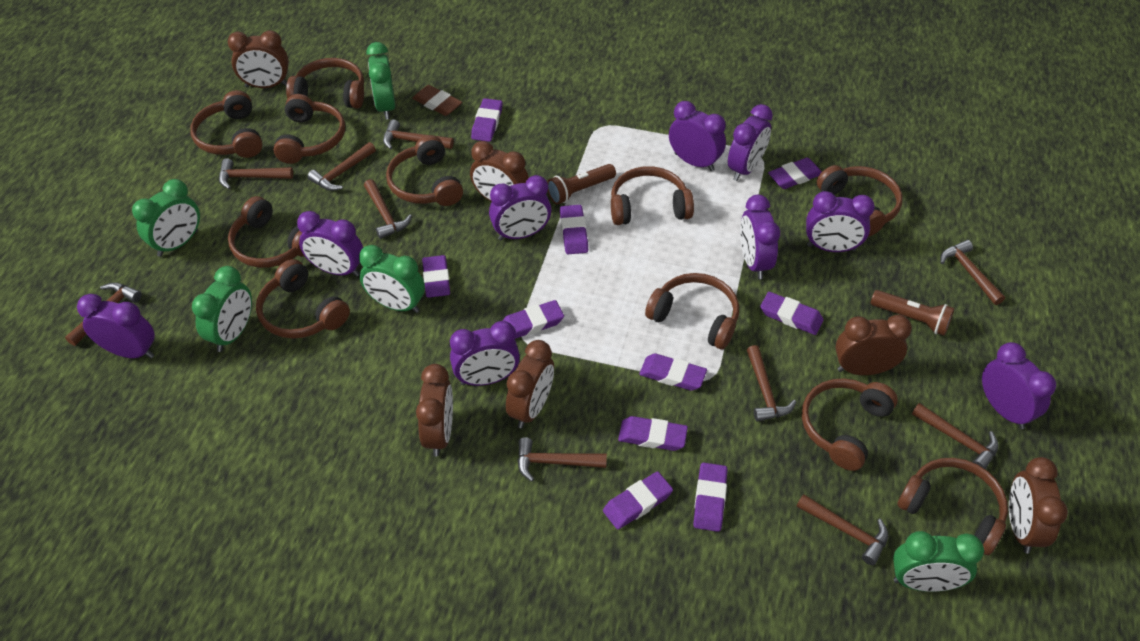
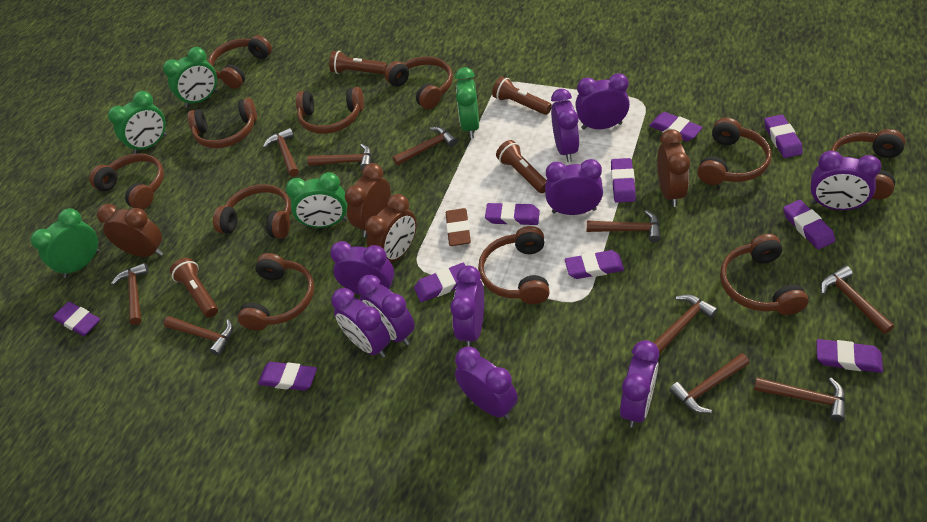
brown clock: 6 -> 4
brown flashlight: 2 -> 4
purple clock: 9 -> 10

